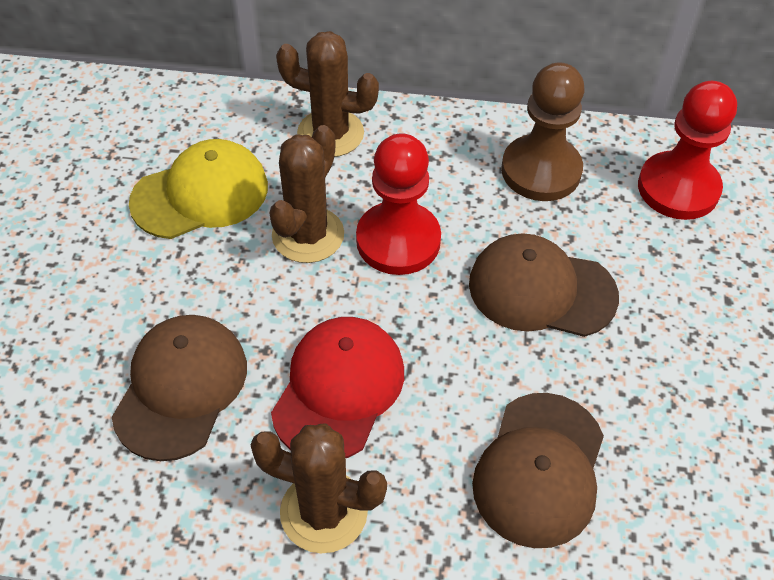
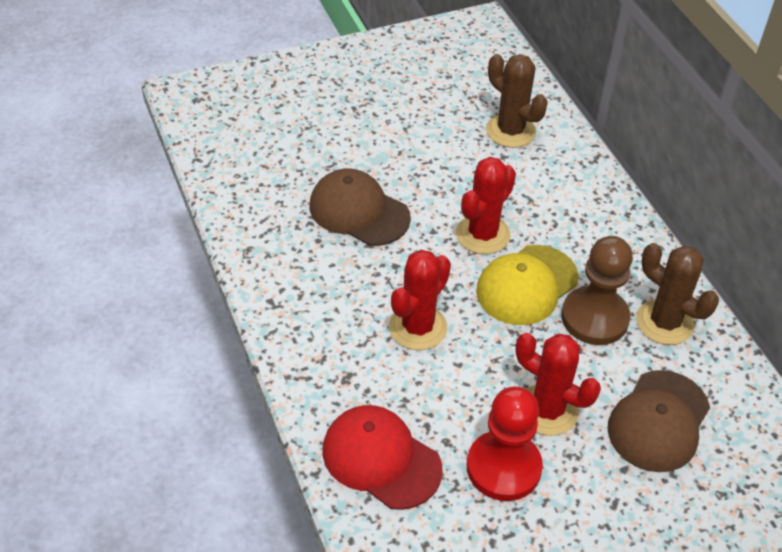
brown cactus: 3 -> 2
brown cap: 3 -> 2
red cactus: 0 -> 3
red pawn: 2 -> 1

